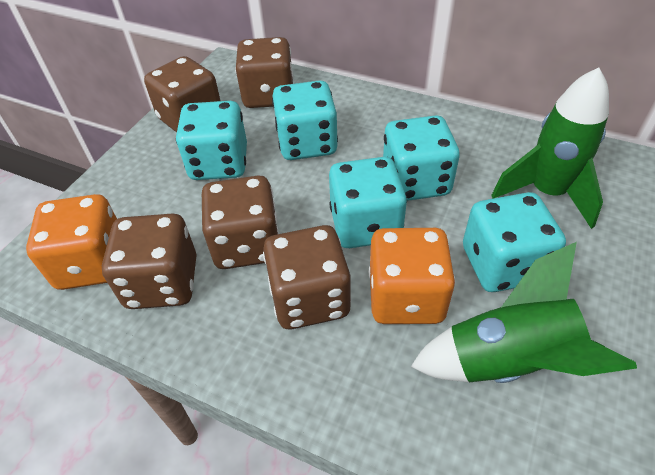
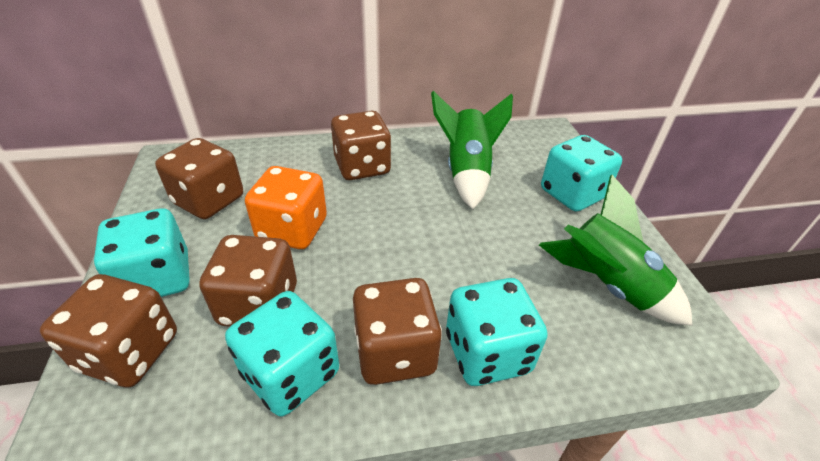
orange dice: 2 -> 1
turquoise dice: 5 -> 4

